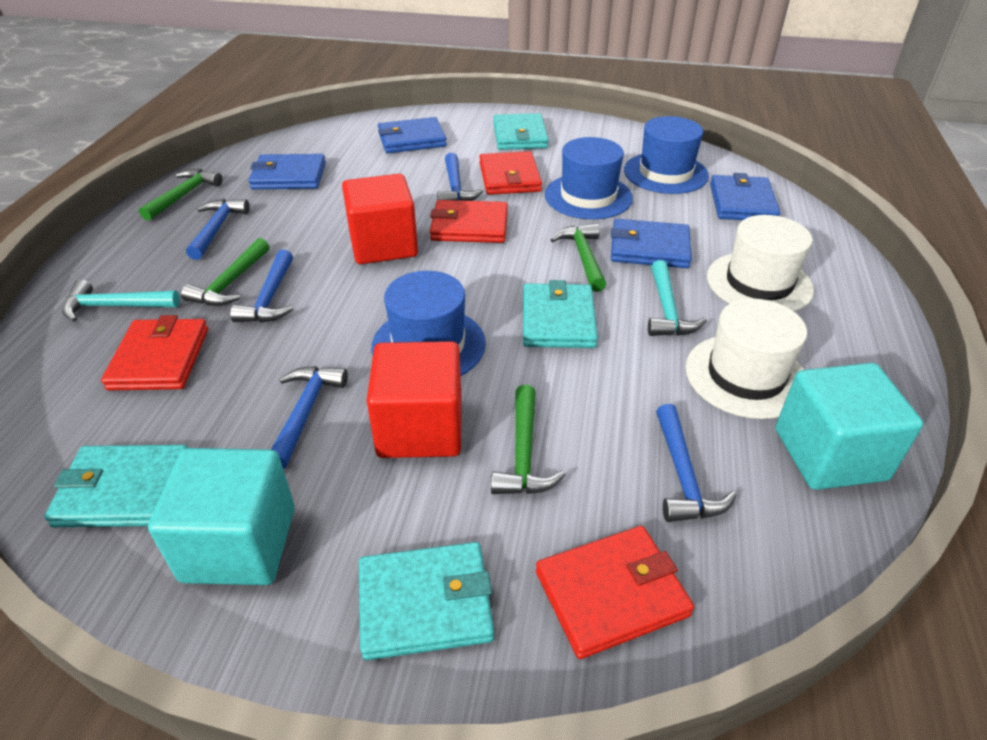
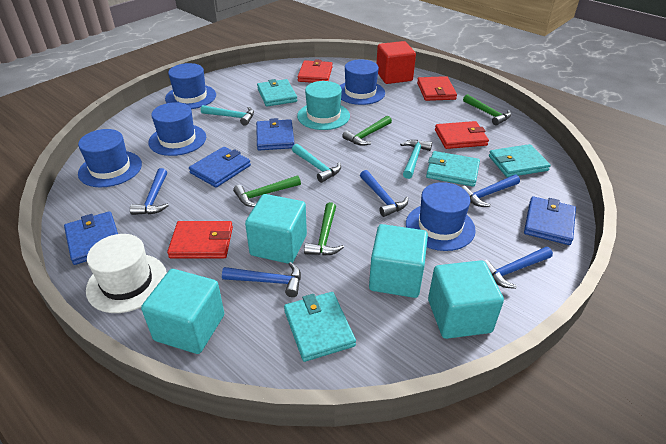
blue hat: 3 -> 5
red cube: 2 -> 1
turquoise cube: 2 -> 4
turquoise hammer: 2 -> 3
turquoise hat: 0 -> 1
white hat: 2 -> 1

